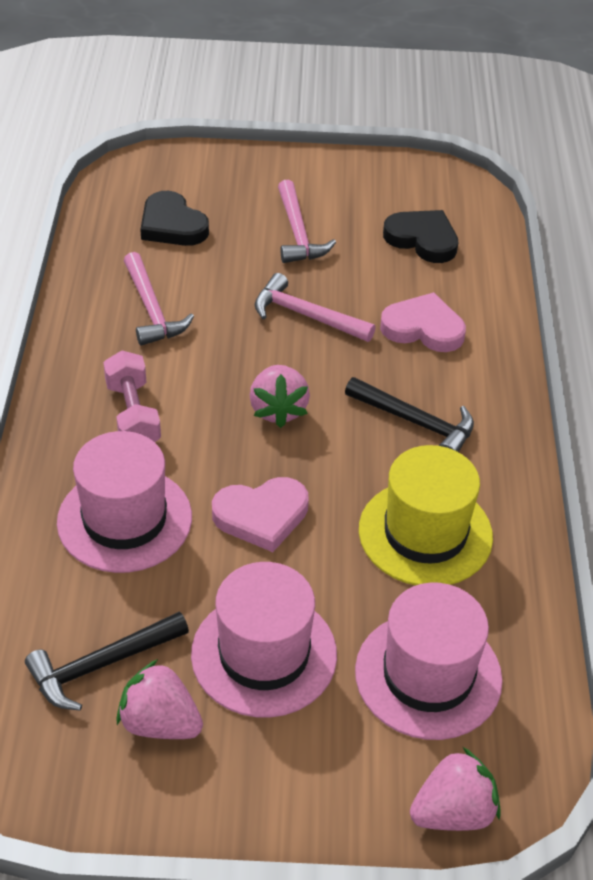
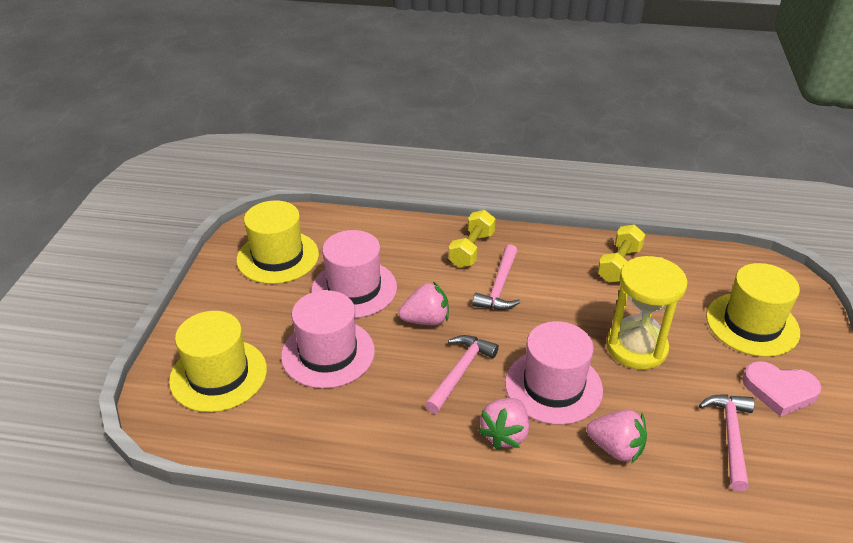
black hammer: 2 -> 0
black heart: 2 -> 0
pink dumbbell: 1 -> 0
pink heart: 2 -> 1
yellow dumbbell: 0 -> 2
yellow hat: 1 -> 3
yellow hourglass: 0 -> 1

